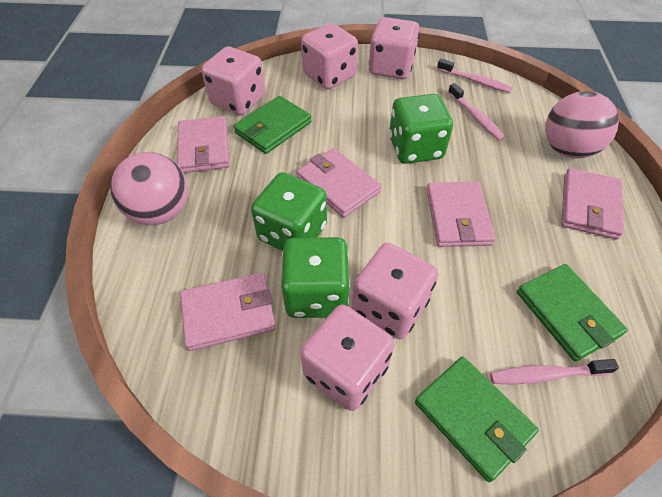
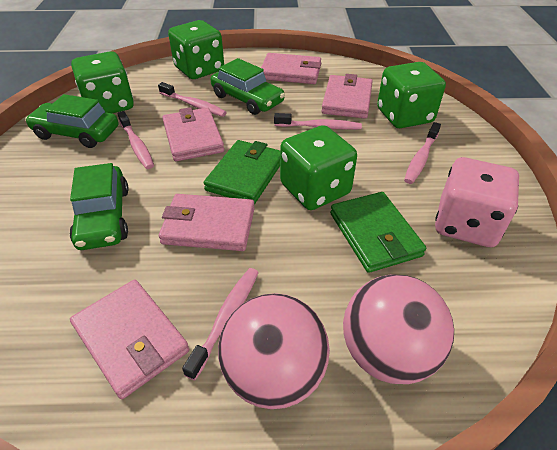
green car: 0 -> 3
green dice: 3 -> 4
green wallet: 3 -> 2
pink dice: 5 -> 1
pink toothbrush: 3 -> 5

